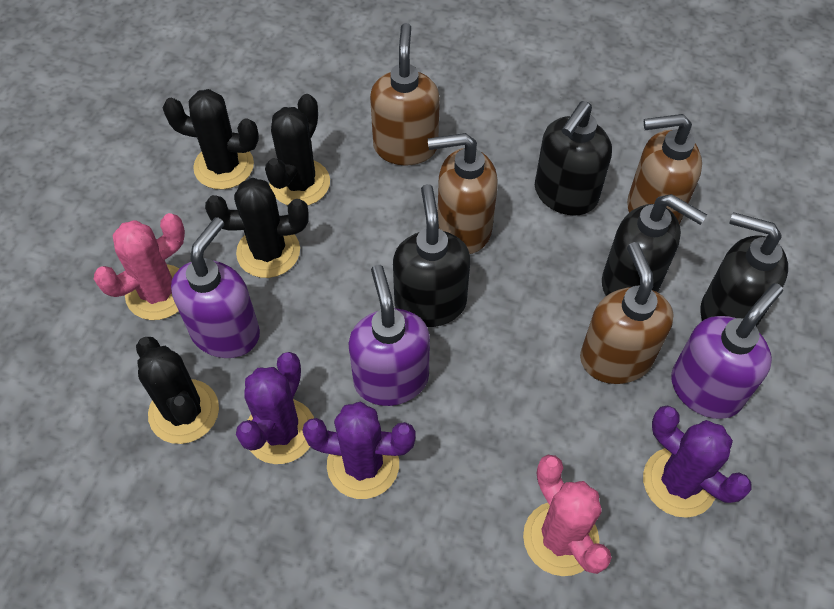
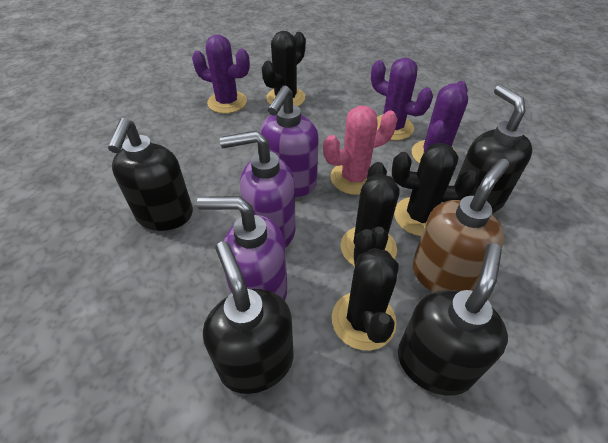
brown soap dispenser: 4 -> 1
pink cactus: 2 -> 1

